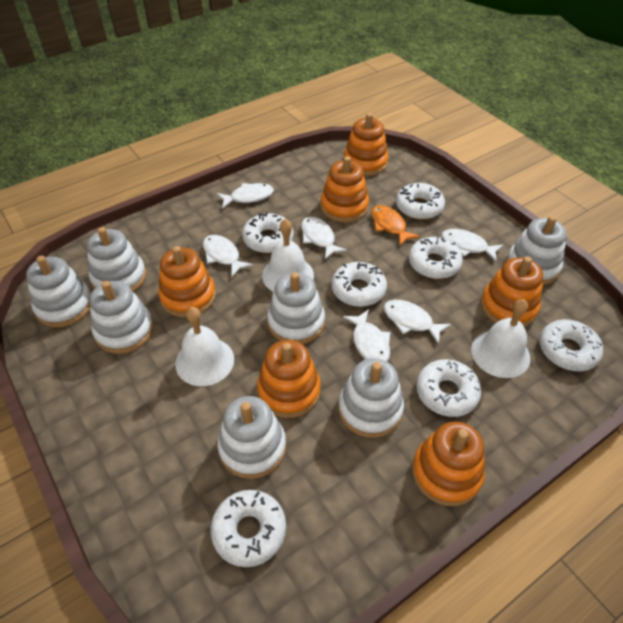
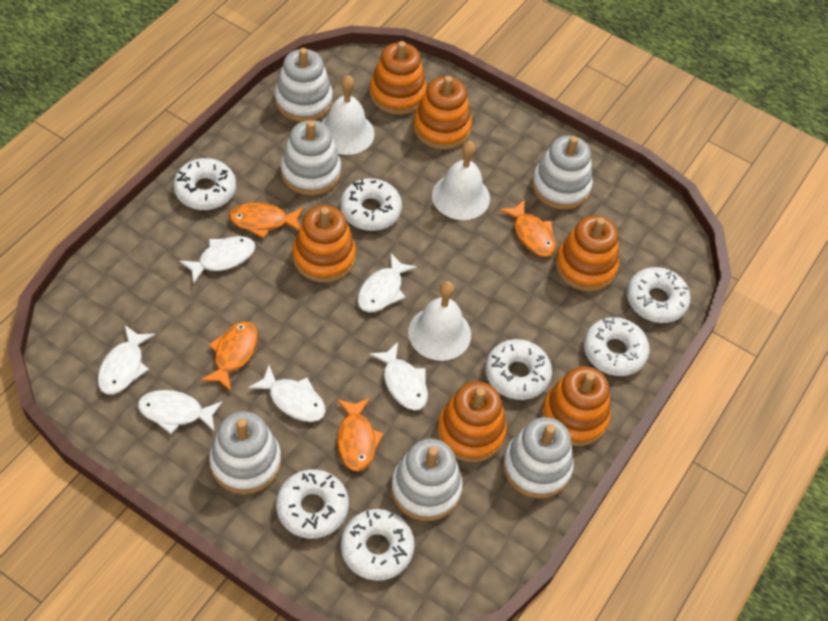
orange fish: 1 -> 4
white stacking toy: 7 -> 6

